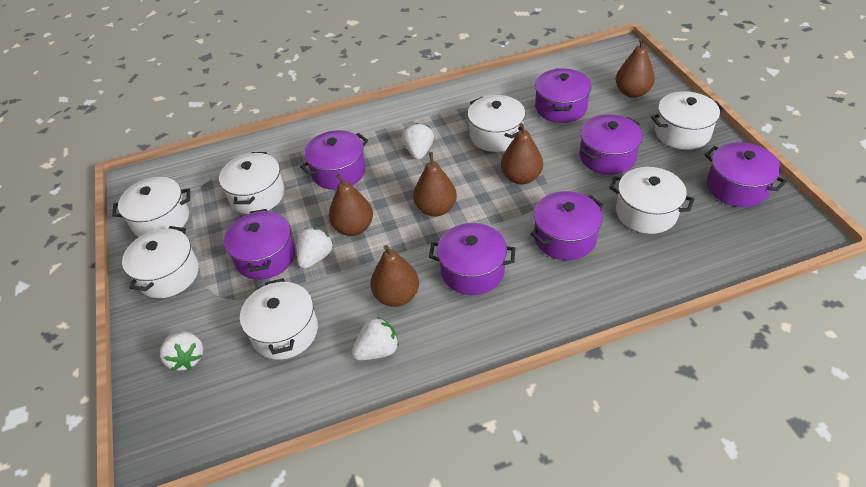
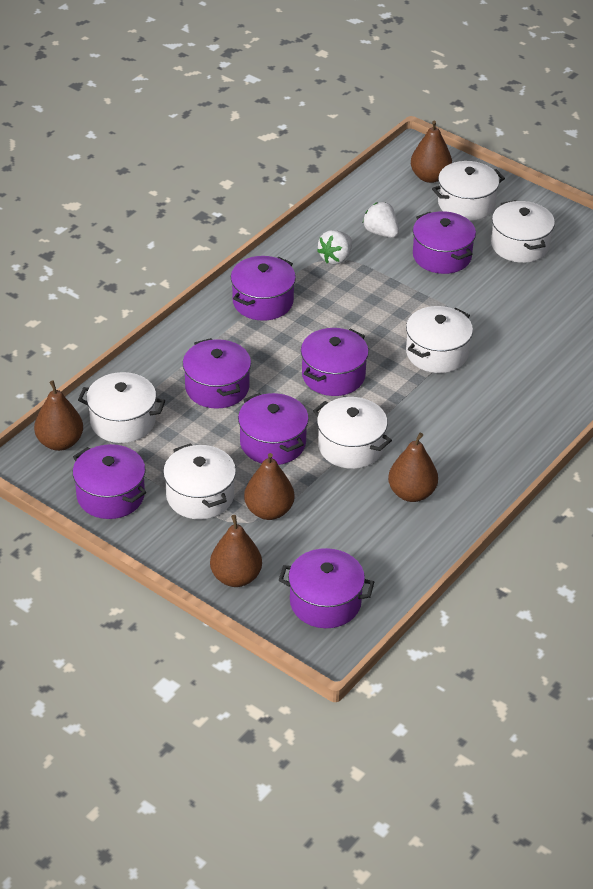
white pot: 7 -> 6
white strawberry: 4 -> 2

